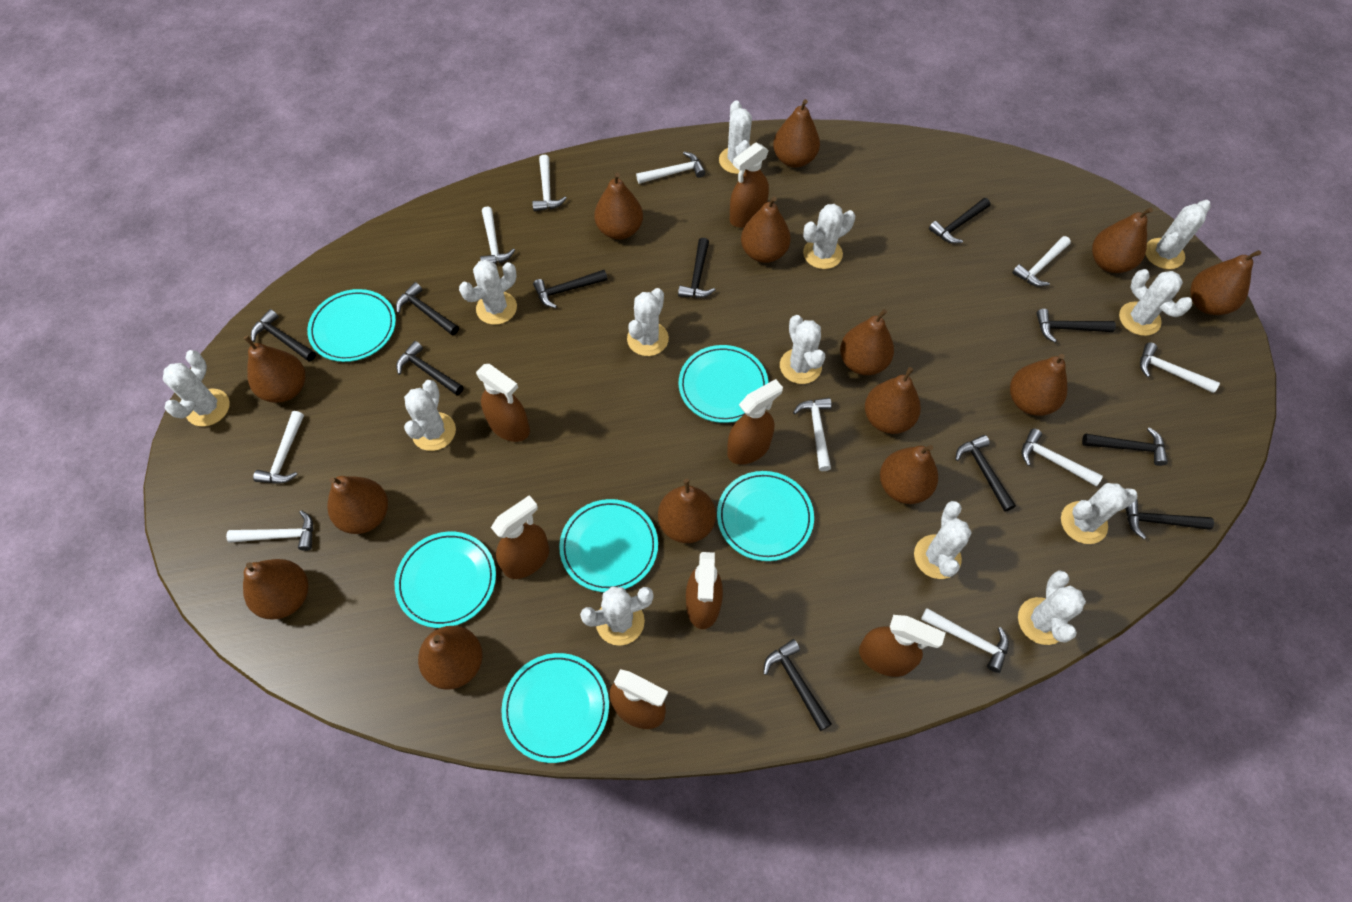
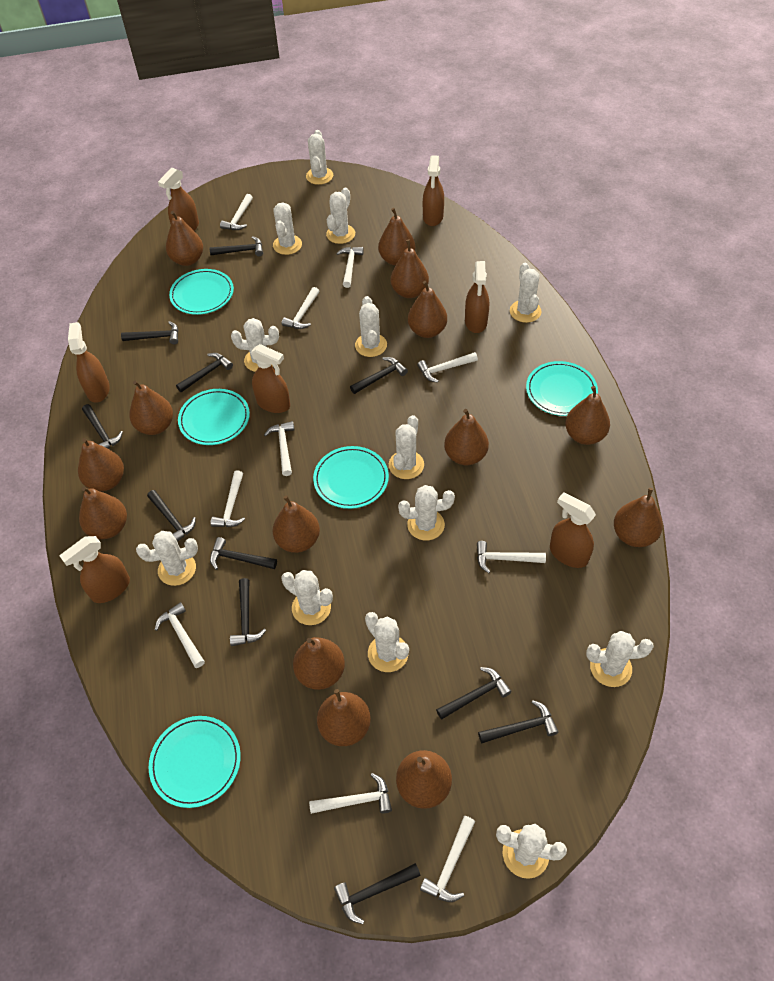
turquoise plate: 6 -> 5

